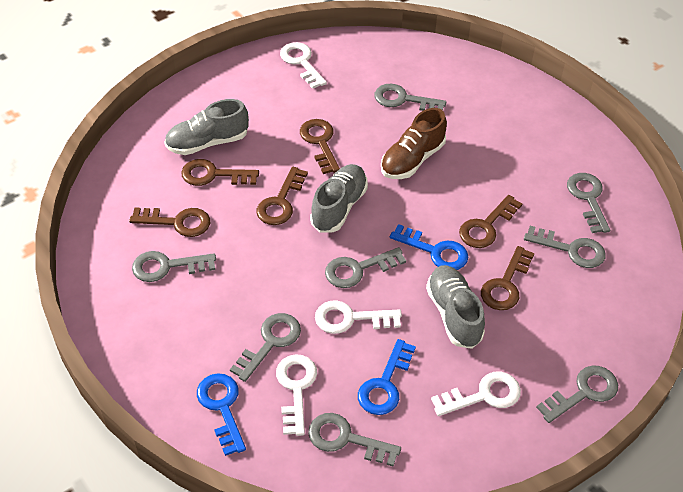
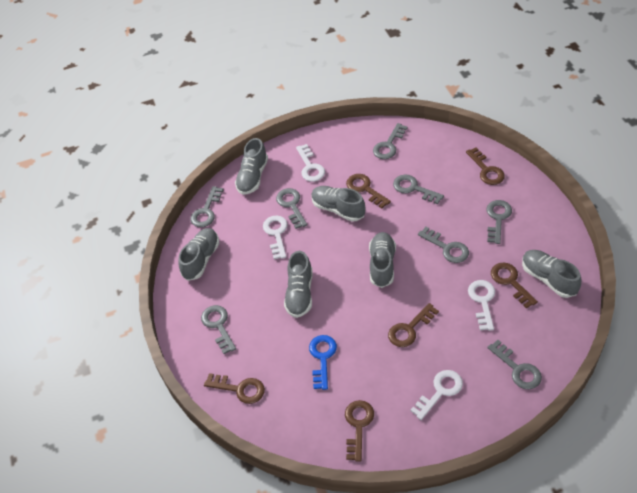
blue key: 3 -> 1
brown shoe: 1 -> 0
grey shoe: 3 -> 6

